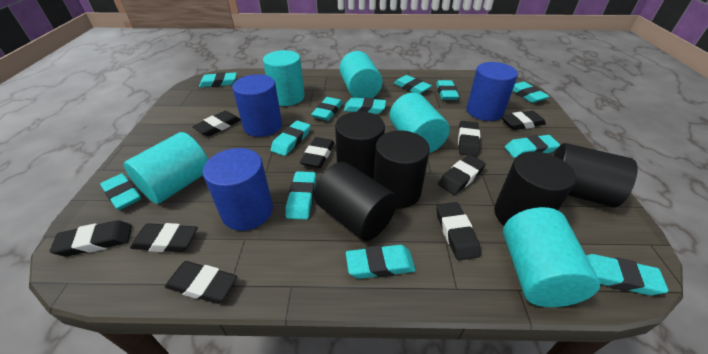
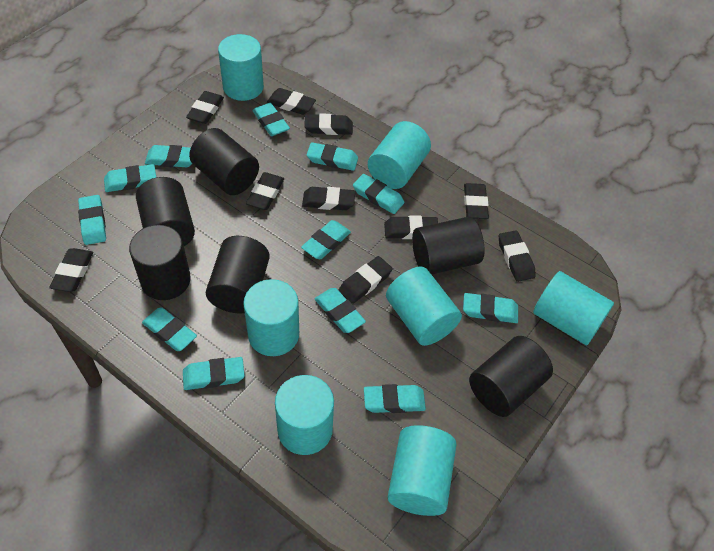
black cylinder: 5 -> 6
black eraser: 9 -> 10
blue cylinder: 3 -> 0
turquoise cylinder: 5 -> 7

